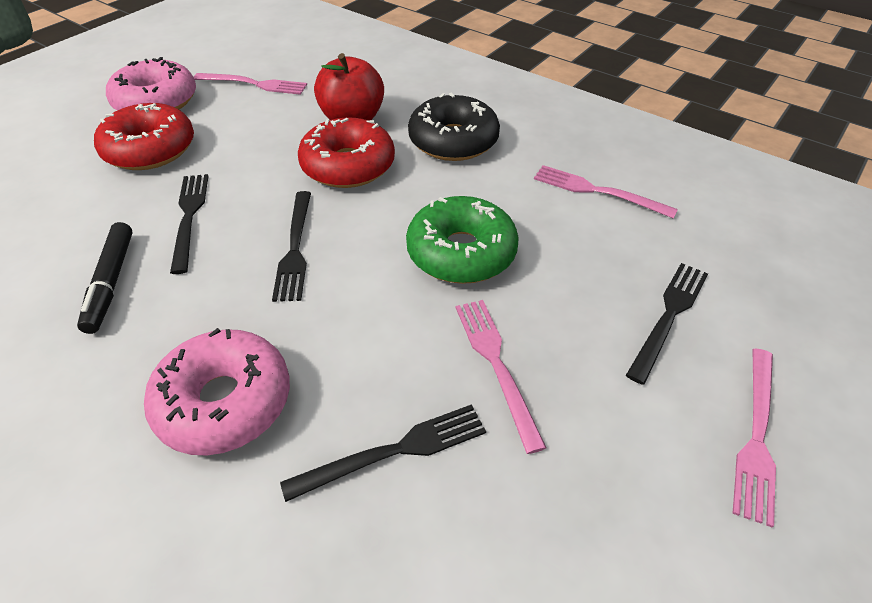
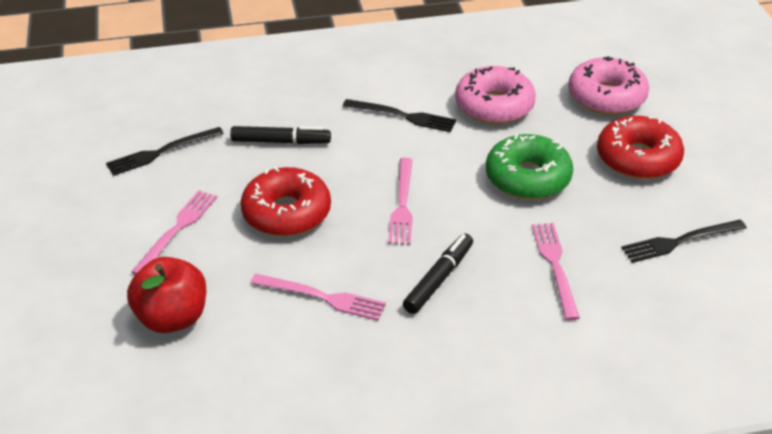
black donut: 1 -> 0
black fork: 4 -> 3
black marker: 1 -> 2

